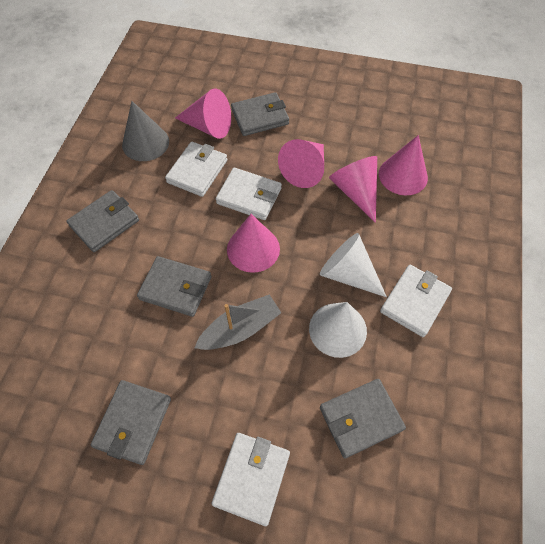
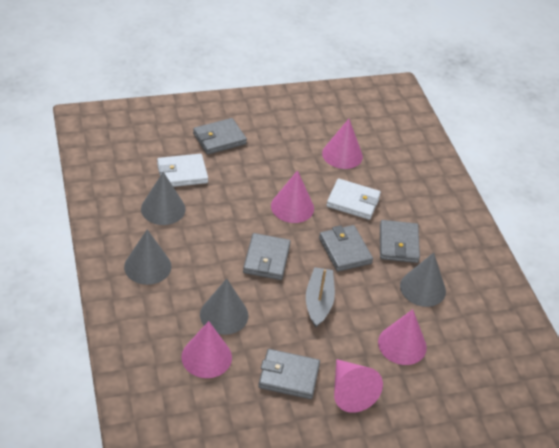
grey cone: 1 -> 4
white cone: 2 -> 0
white wallet: 4 -> 2

